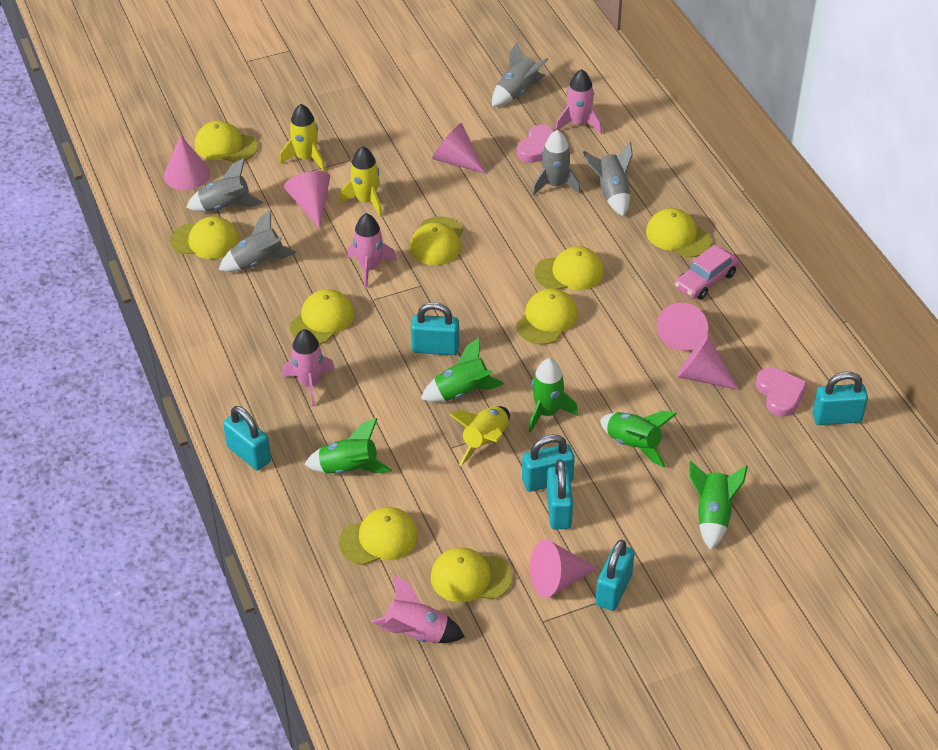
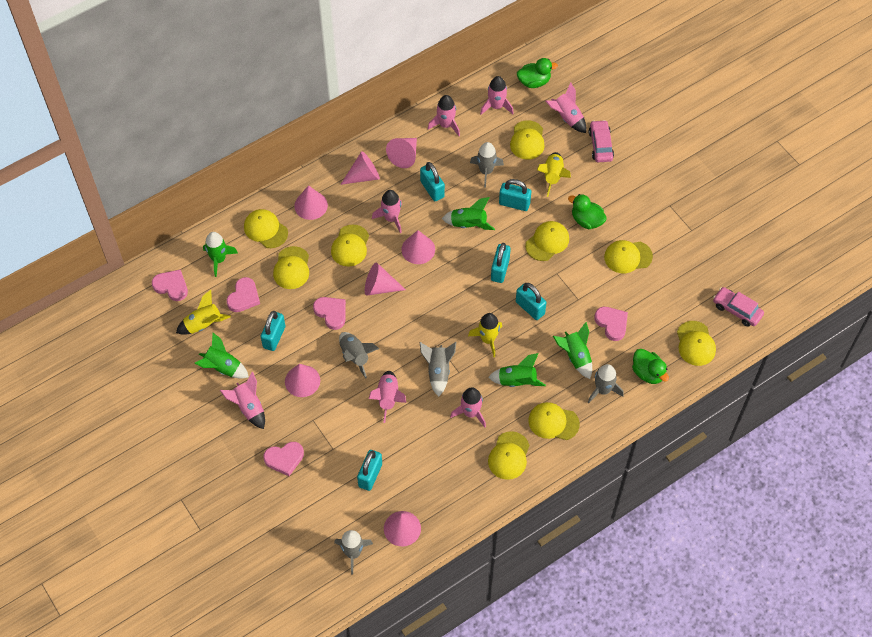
green duck: 0 -> 3
pink car: 1 -> 2
pink cone: 6 -> 7
pink heart: 2 -> 5
pink rocket: 4 -> 7

